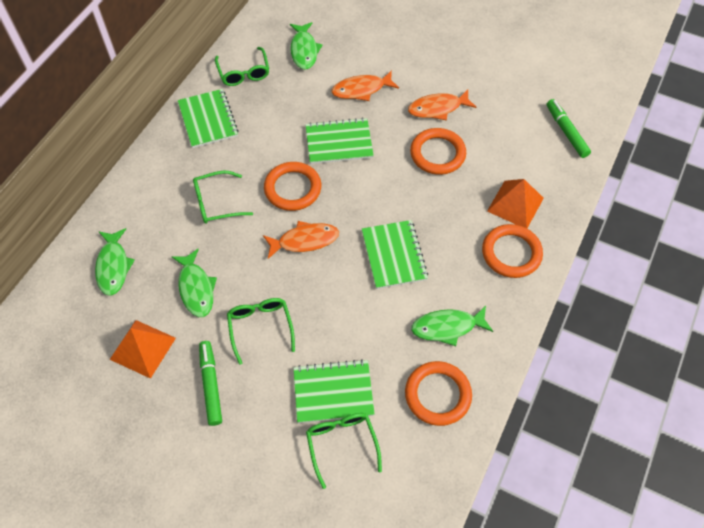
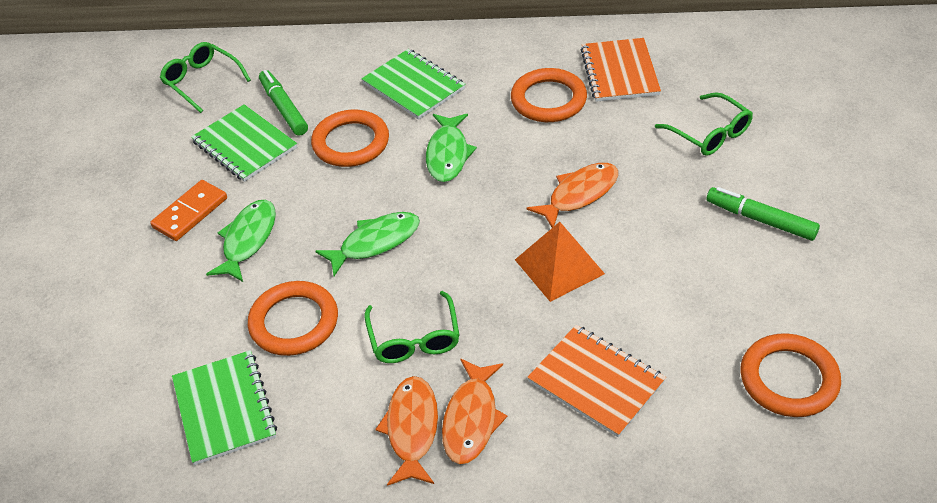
green fish: 4 -> 3
green glasses: 4 -> 3
green notebook: 4 -> 3
orange domino: 0 -> 1
orange notebook: 0 -> 2
orange pyramid: 2 -> 1

